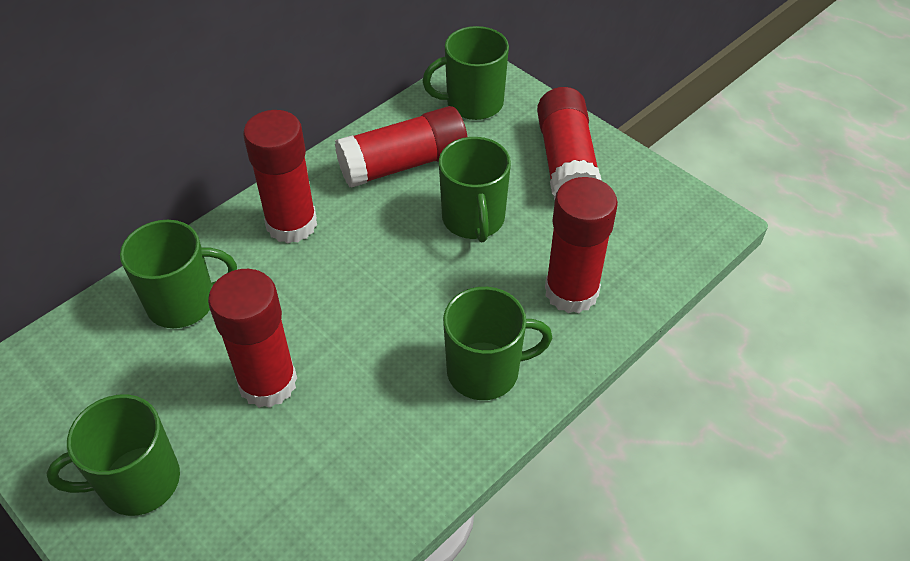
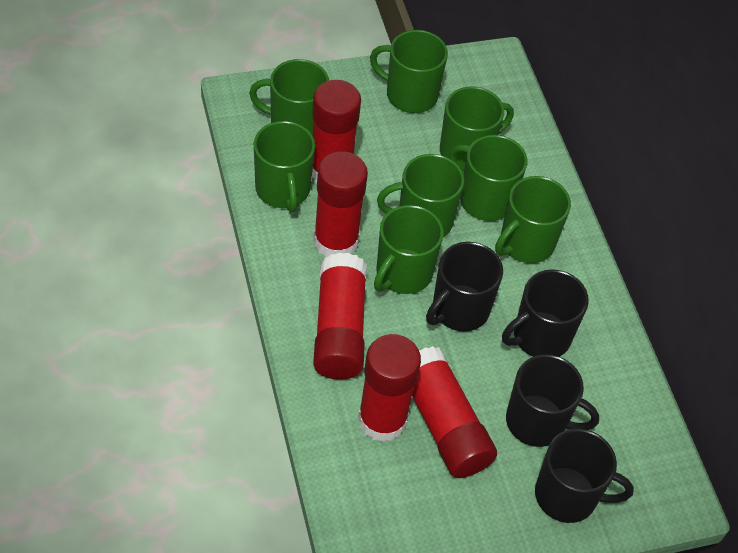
black mug: 0 -> 4
green mug: 5 -> 8

